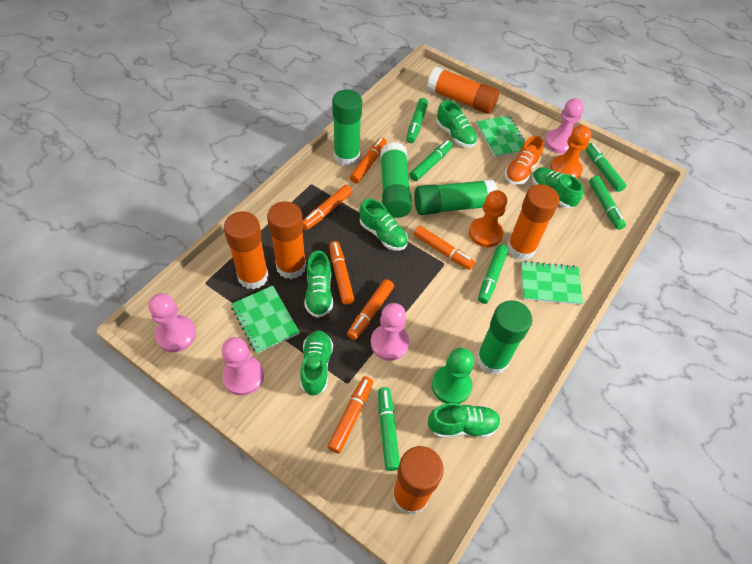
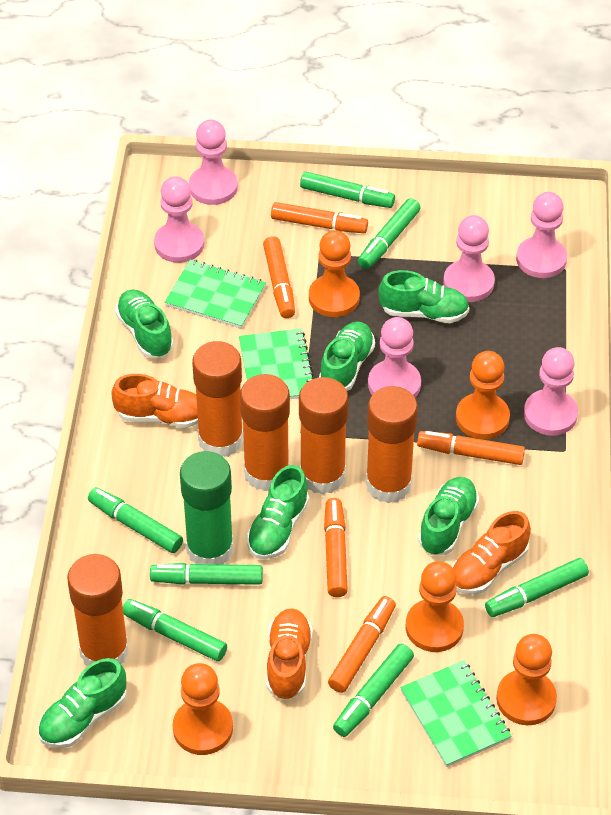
green glue stick: 4 -> 1
green marker: 6 -> 7
green pawn: 1 -> 0
orange marker: 6 -> 5
orange pawn: 2 -> 5
orange shoe: 1 -> 3
pink pawn: 4 -> 6

